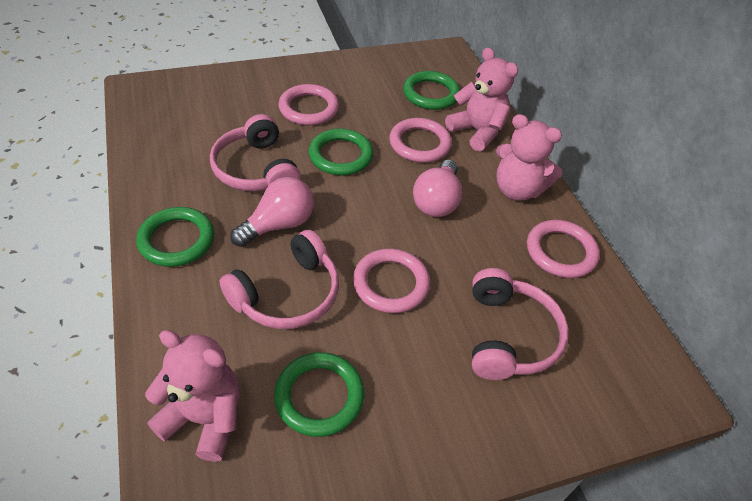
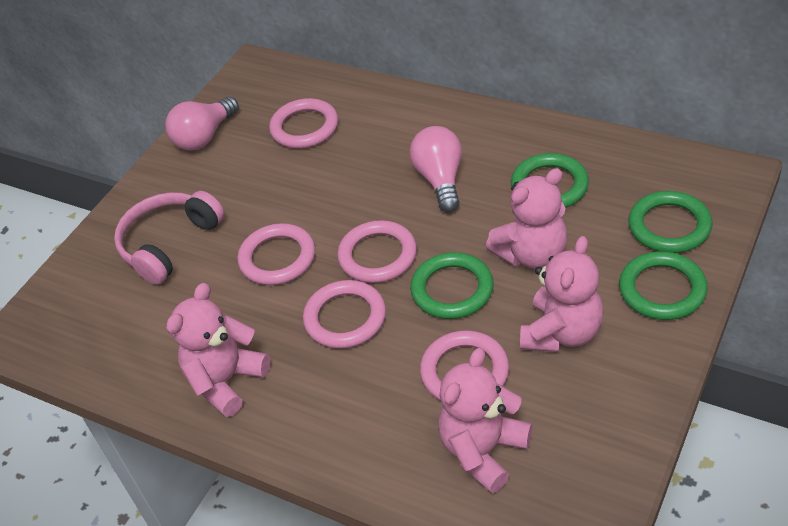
pink headphones: 3 -> 1
pink ring: 4 -> 5
pink teddy bear: 3 -> 4

